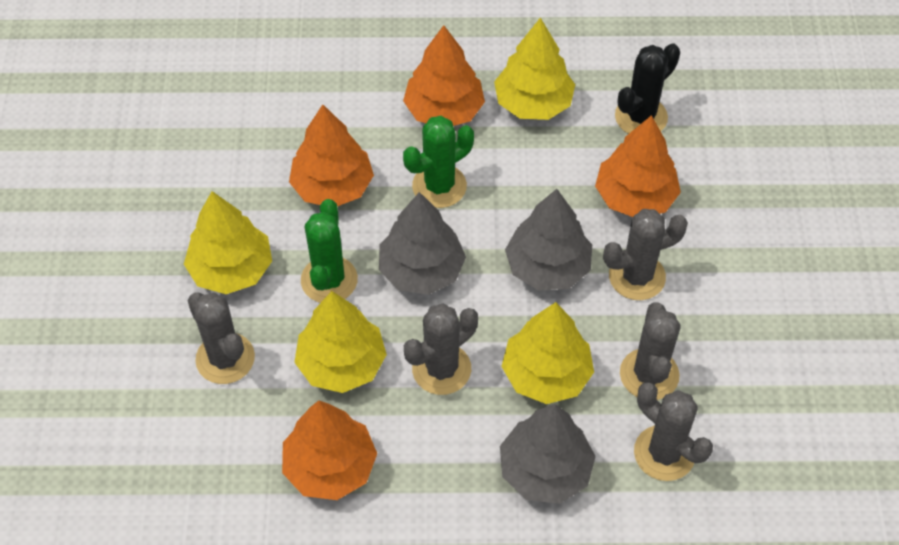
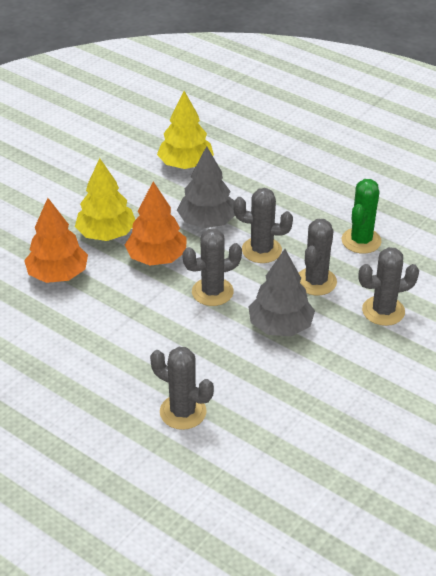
black cactus: 1 -> 0
green cactus: 2 -> 1
grey tree: 3 -> 2
orange tree: 4 -> 2
yellow tree: 4 -> 2

